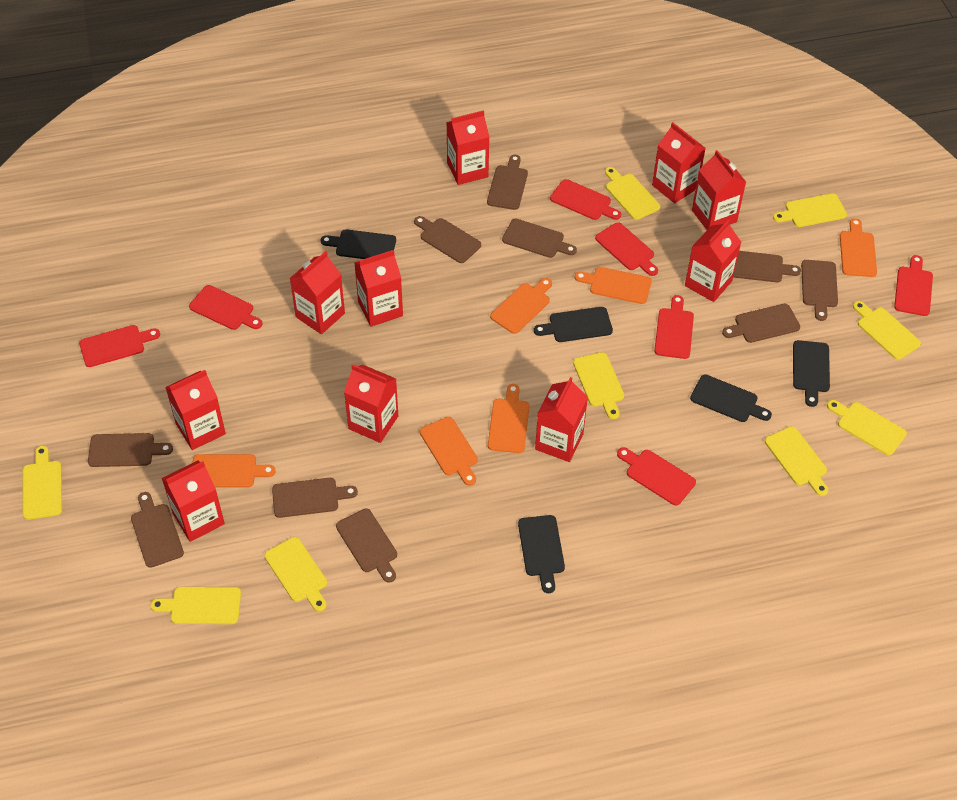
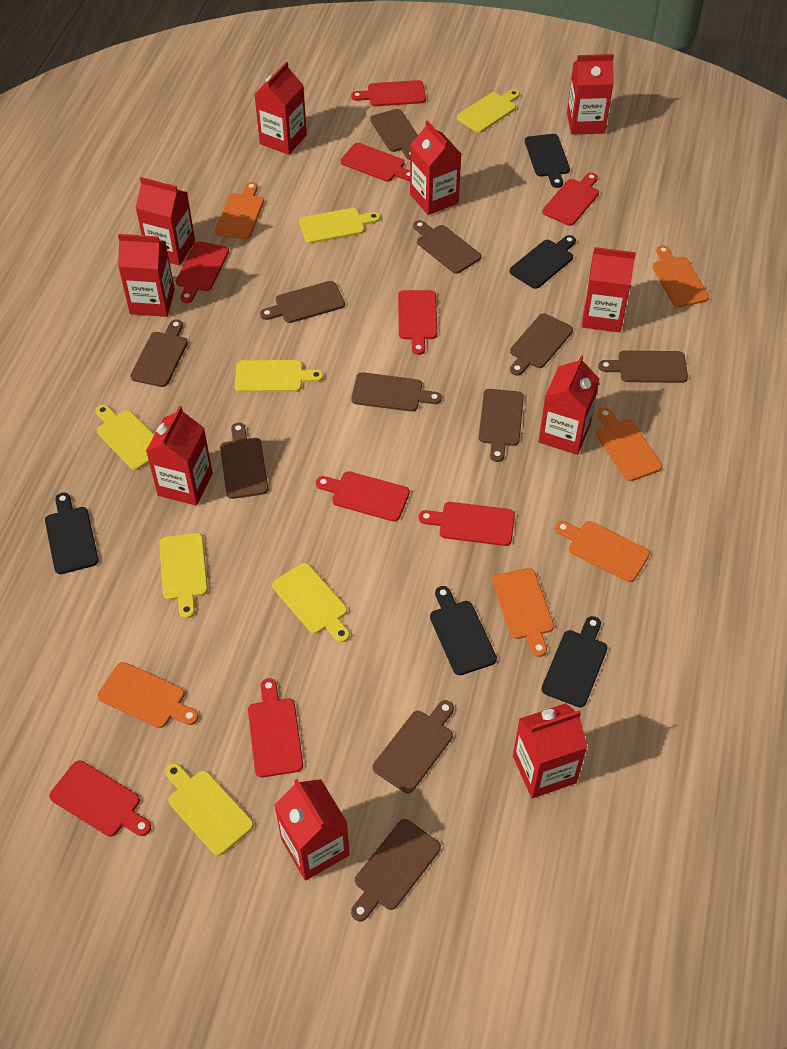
brown cutting board: 10 -> 11
red cutting board: 7 -> 9
yellow cutting board: 9 -> 7

